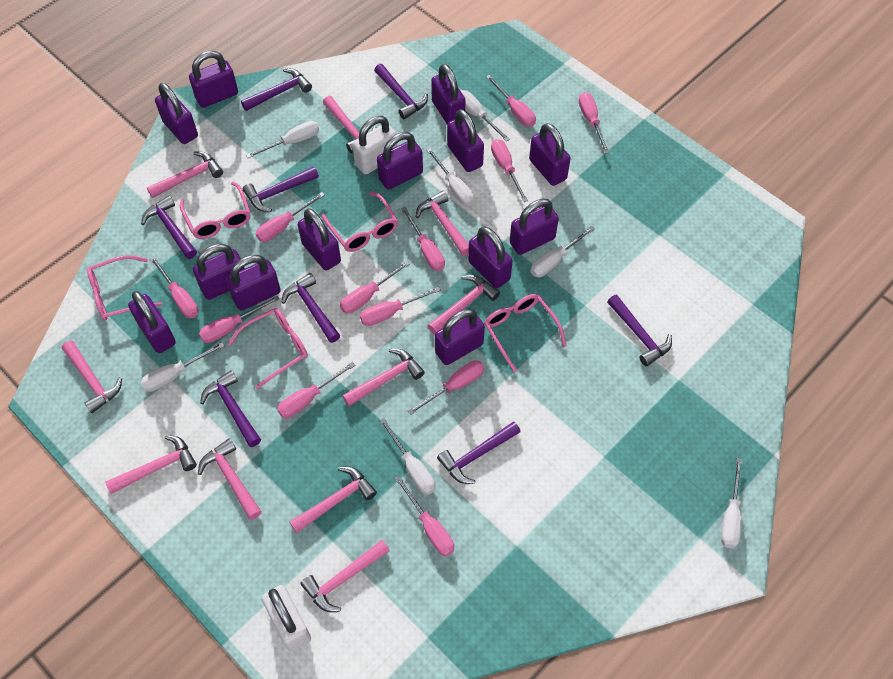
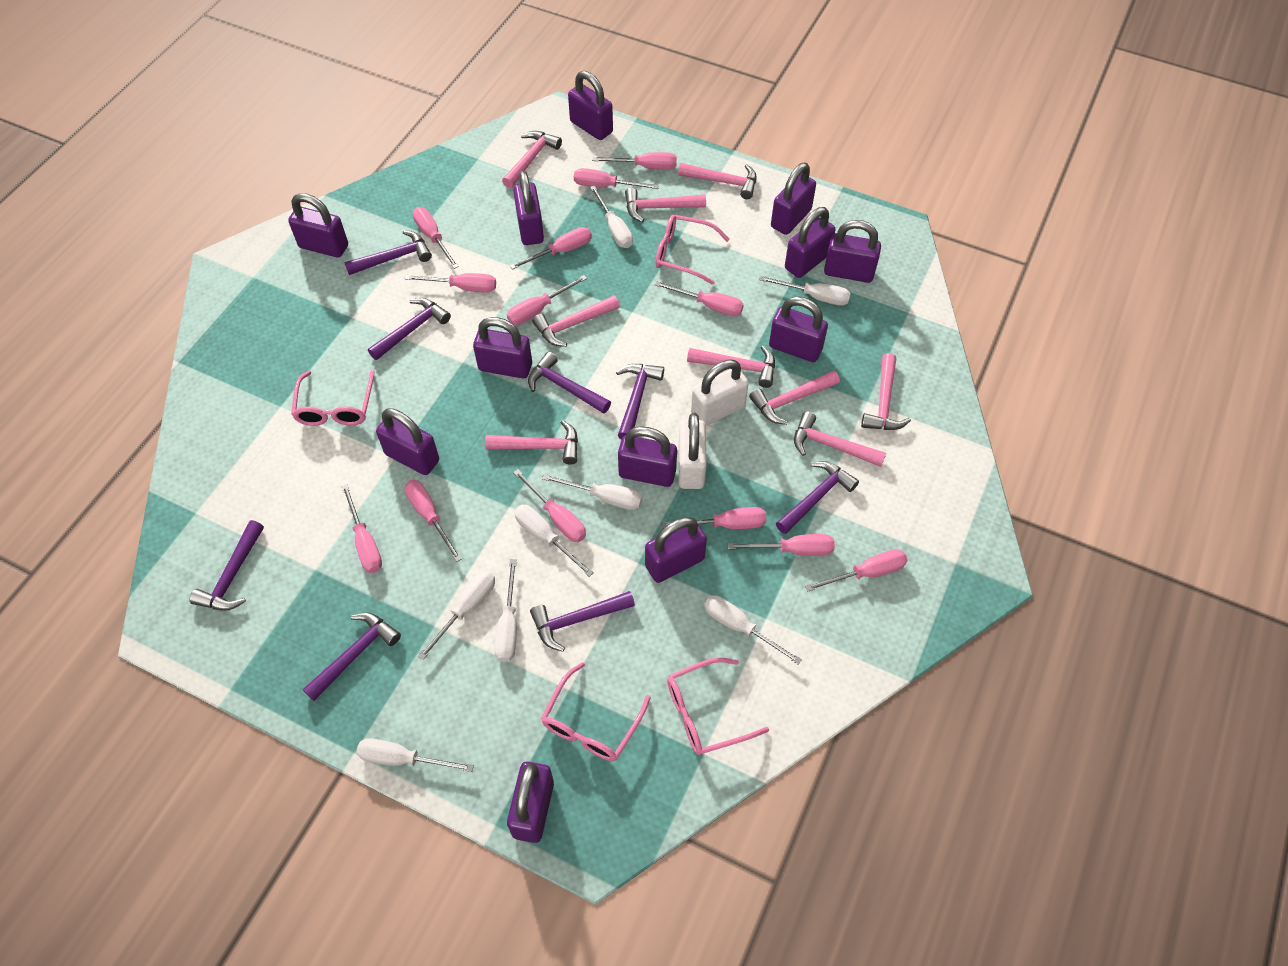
pink glasses: 5 -> 4
pink hammer: 10 -> 9
pink screwdriver: 12 -> 13
purple padlock: 13 -> 12
white screwdriver: 7 -> 8

